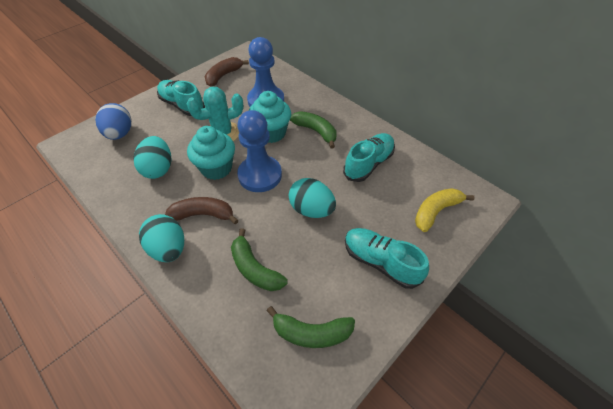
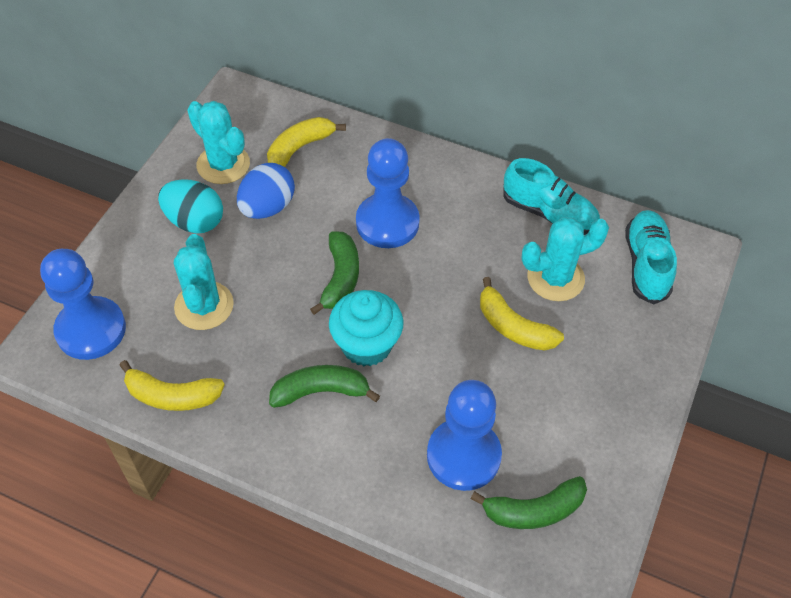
blue pawn: 2 -> 3
brown banana: 2 -> 0
turquoise cactus: 1 -> 3
turquoise cupcake: 2 -> 1
turquoise egg: 3 -> 1
turquoise shoe: 3 -> 2
yellow banana: 1 -> 3

